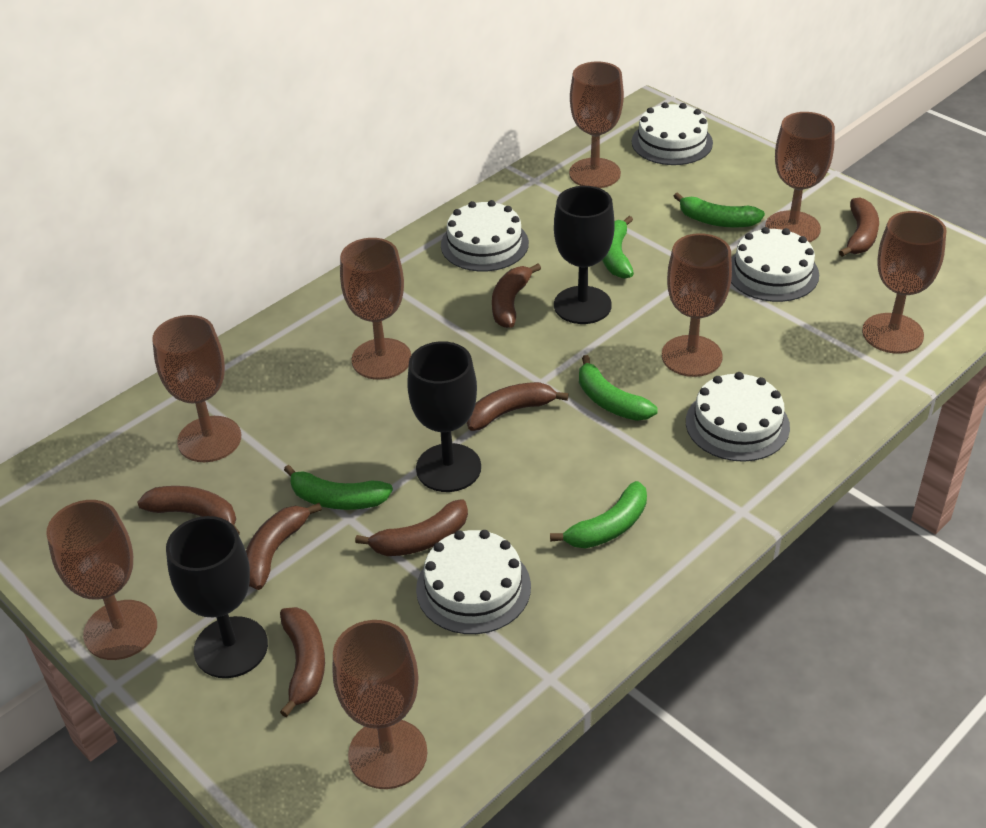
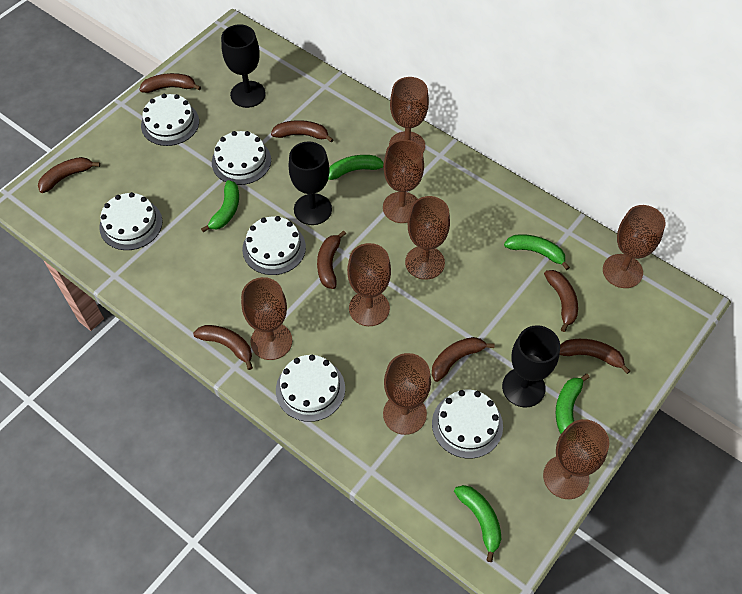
brown banana: 7 -> 8
white cake: 5 -> 6

